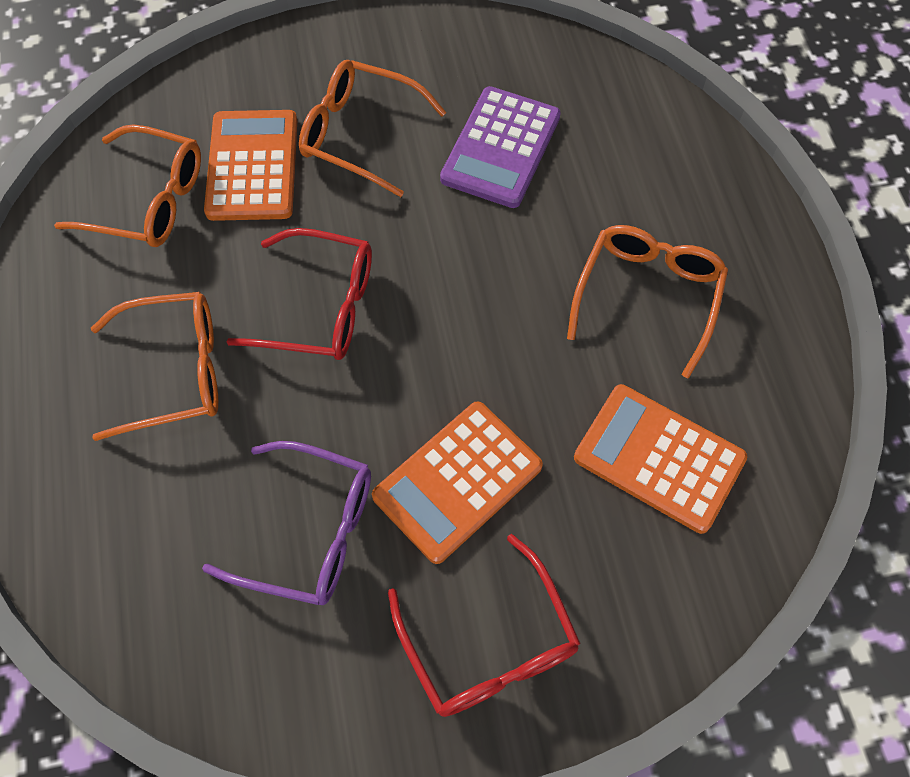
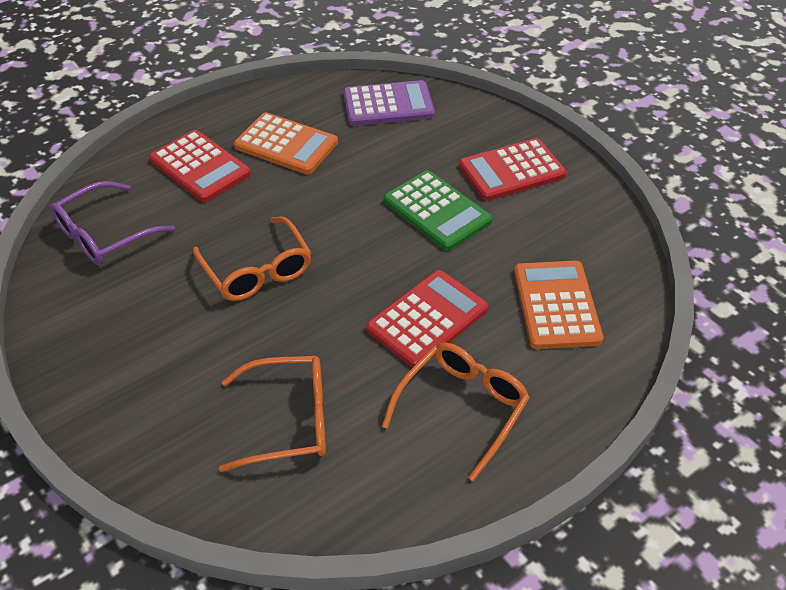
green calculator: 0 -> 1
orange calculator: 3 -> 2
orange glasses: 4 -> 3
red calculator: 0 -> 3
red glasses: 2 -> 0

